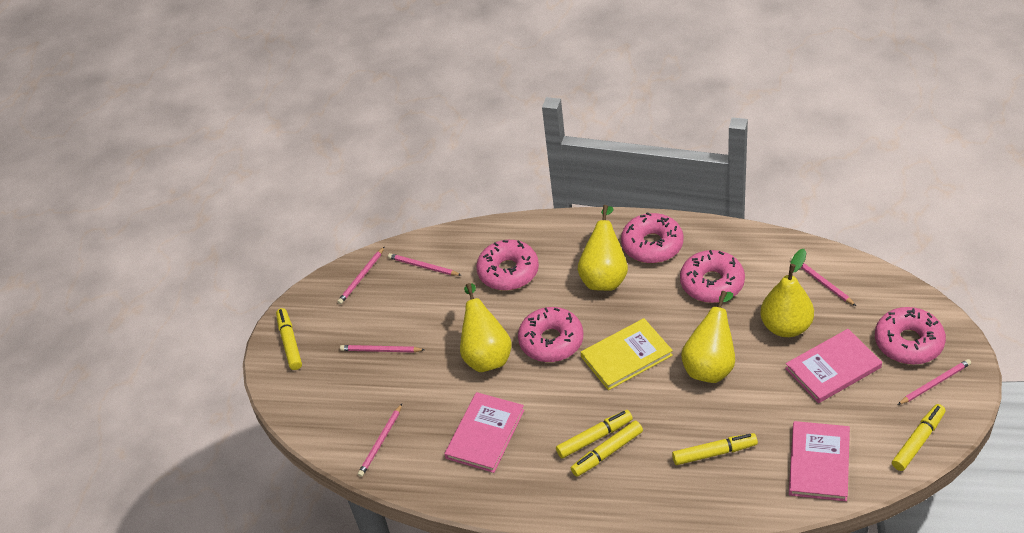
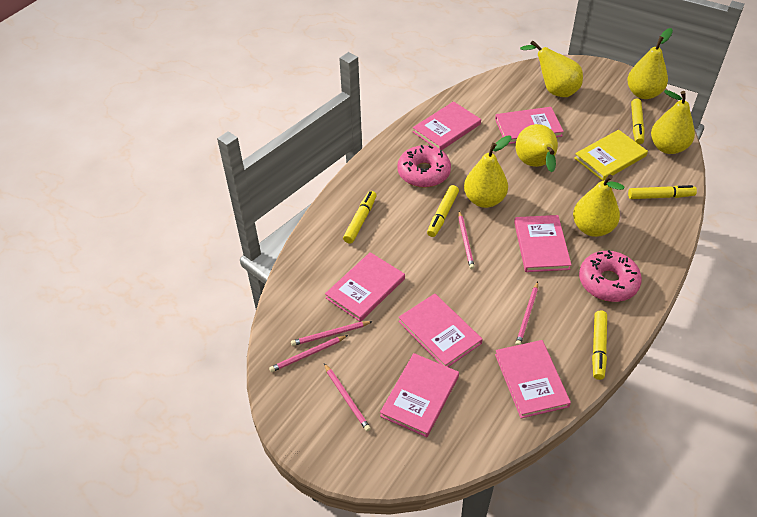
pink book: 3 -> 7
pink donut: 5 -> 2
pink pencil: 6 -> 5
yellow pear: 4 -> 6

